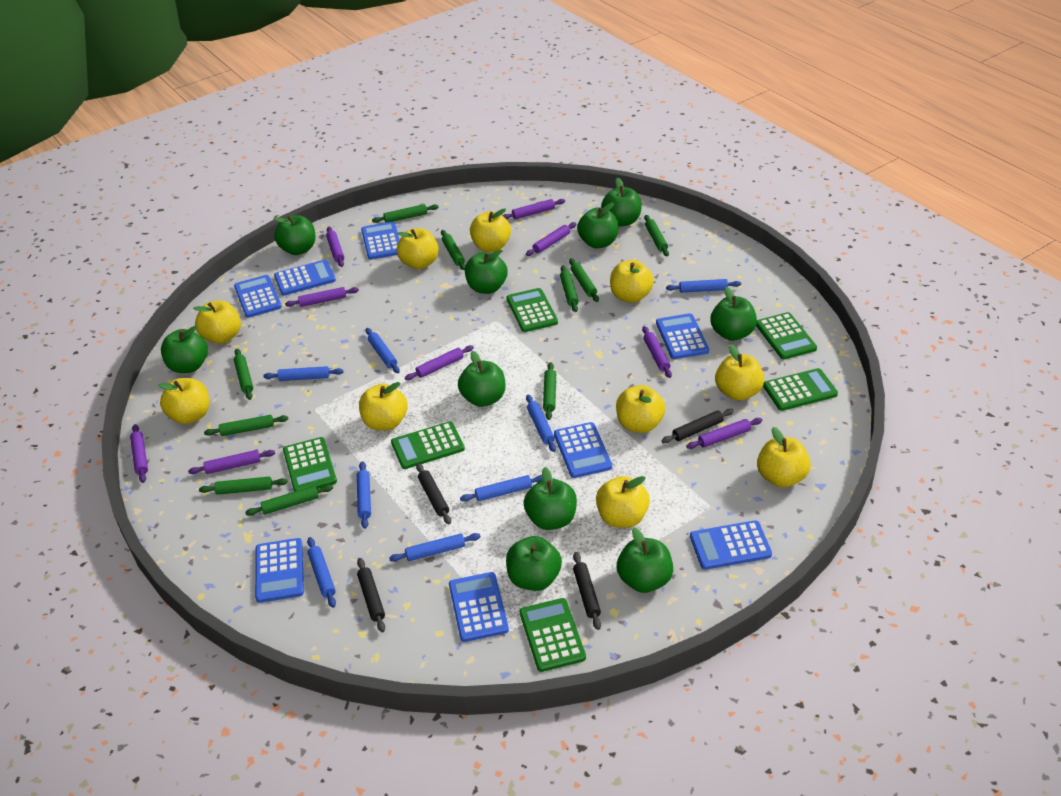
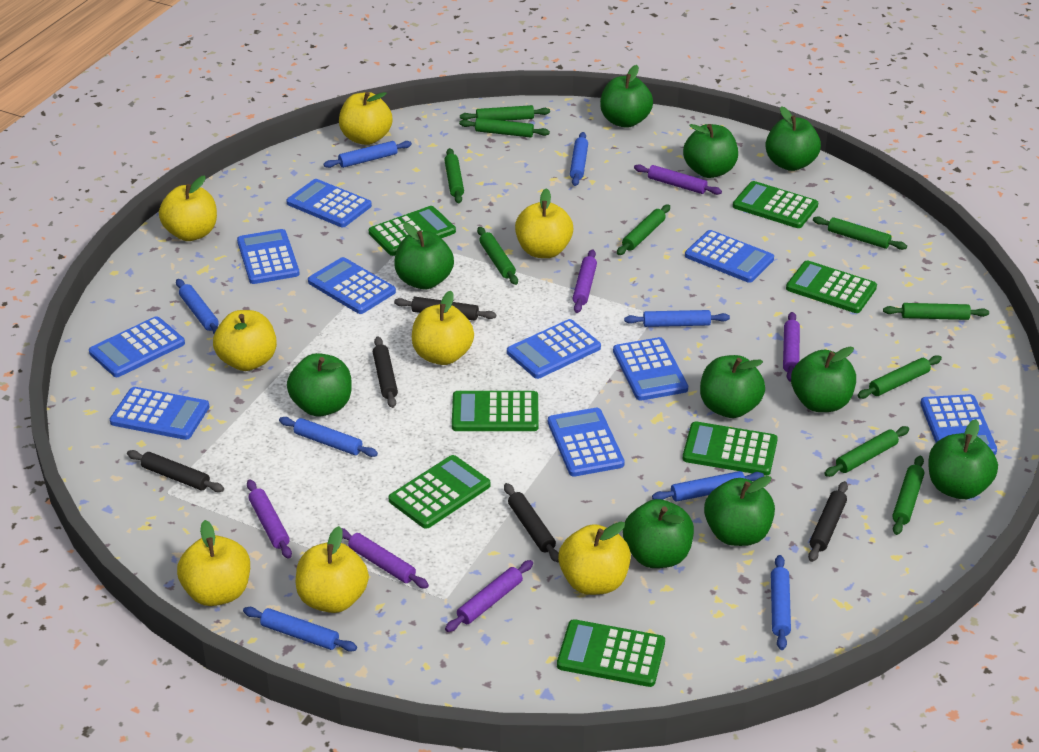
black rolling pin: 4 -> 5
blue calculator: 8 -> 10
green calculator: 6 -> 7
purple rolling pin: 9 -> 6
yellow apple: 10 -> 8

